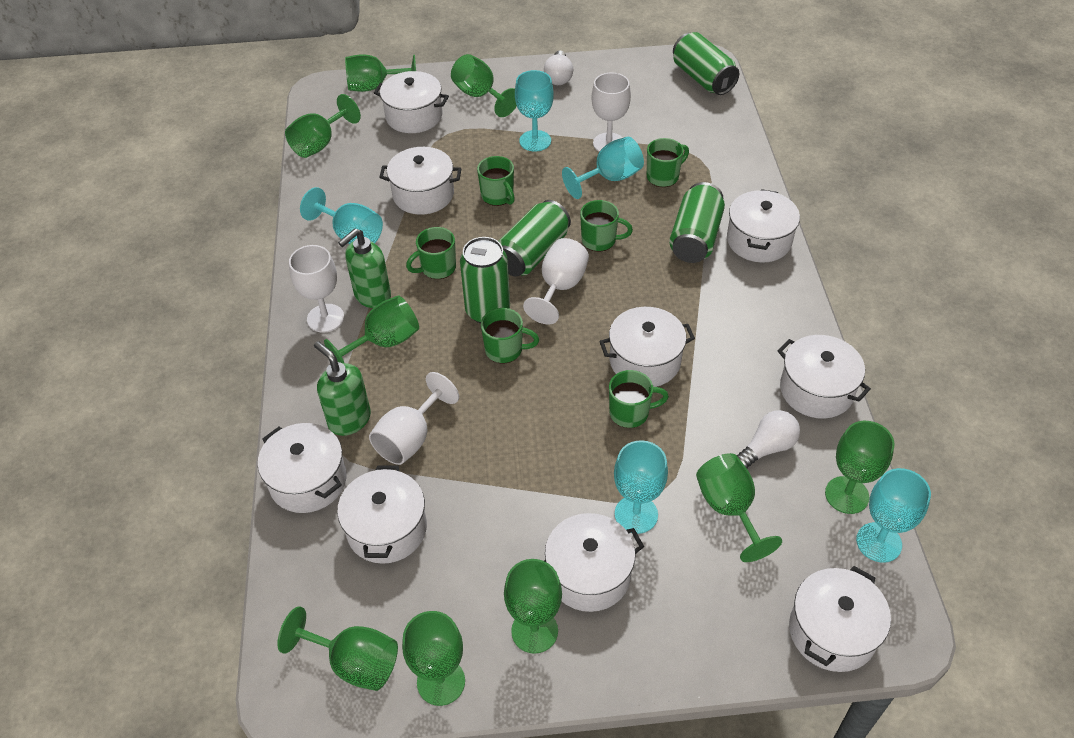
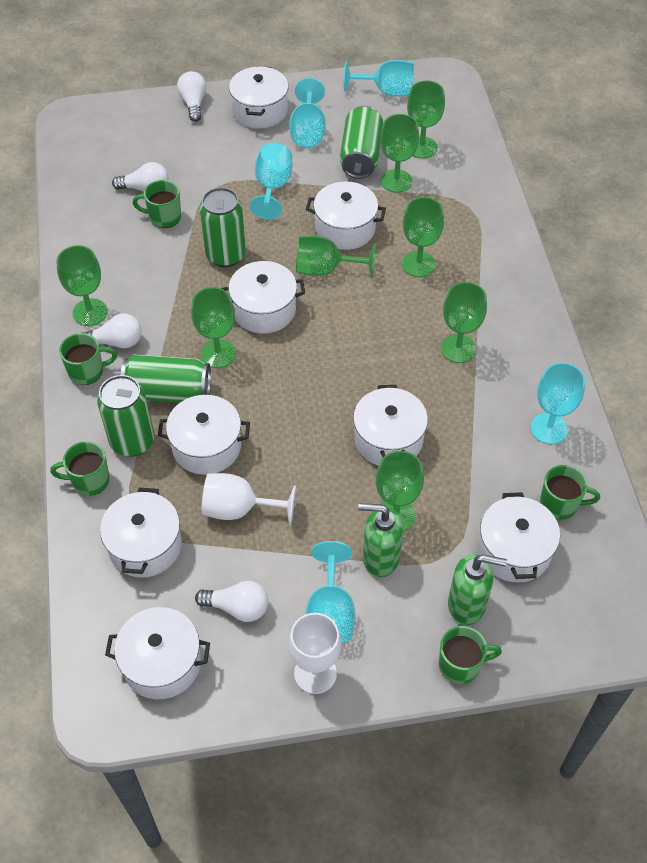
green goblet: 9 -> 8
green mug: 6 -> 5
white goblet: 4 -> 2
white light bulb: 2 -> 4
white pot: 9 -> 8

